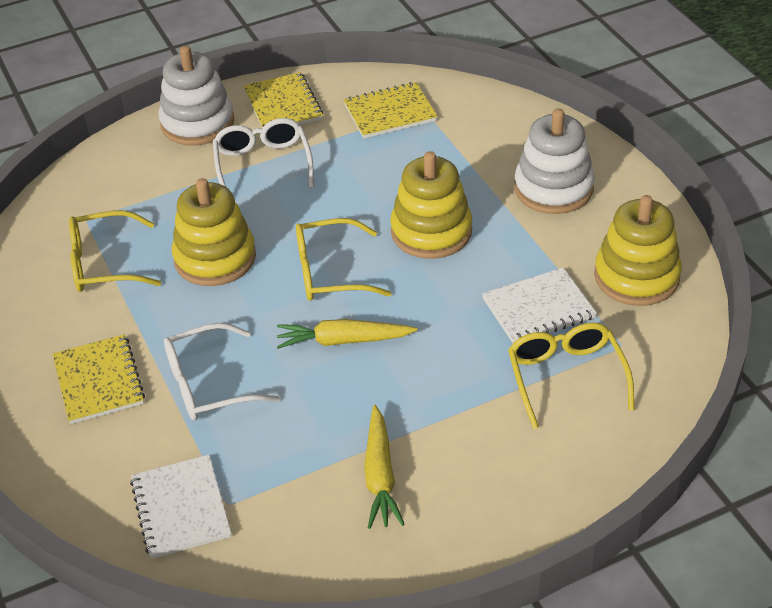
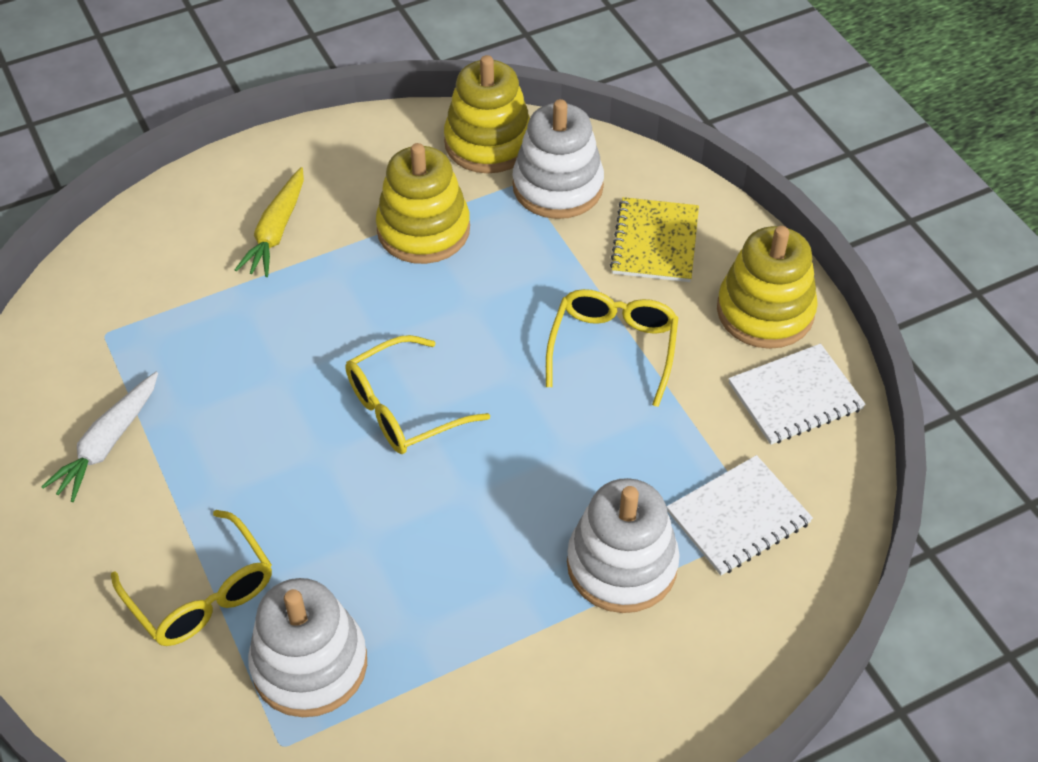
white carrot: 0 -> 1
white glasses: 2 -> 0
white stacking toy: 2 -> 3
yellow carrot: 2 -> 1
yellow notebook: 3 -> 1

